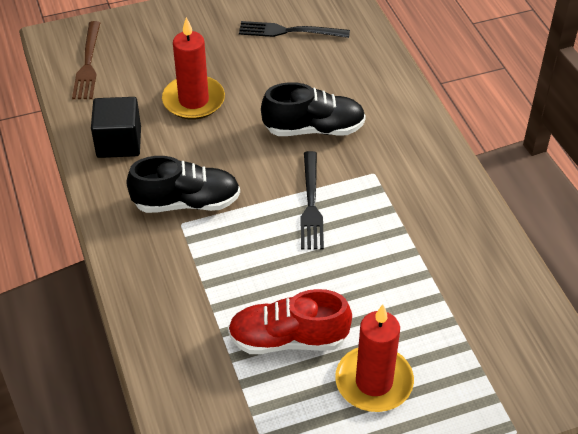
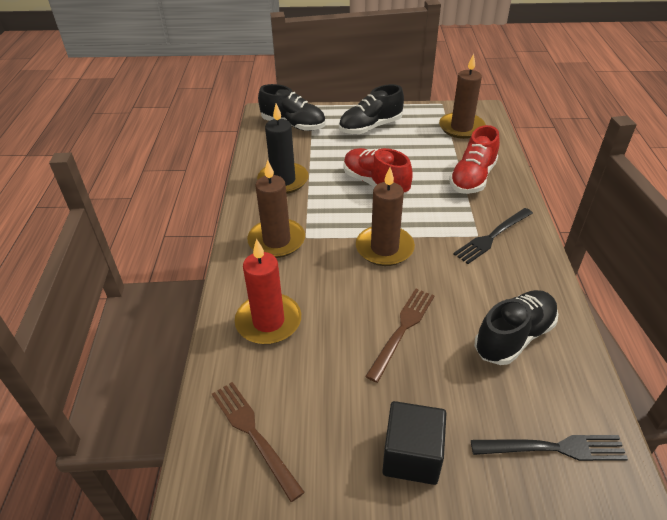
black candle: 0 -> 1
black shoe: 2 -> 3
brown candle: 0 -> 3
brown fork: 1 -> 2
red candle: 2 -> 1
red shoe: 1 -> 2

